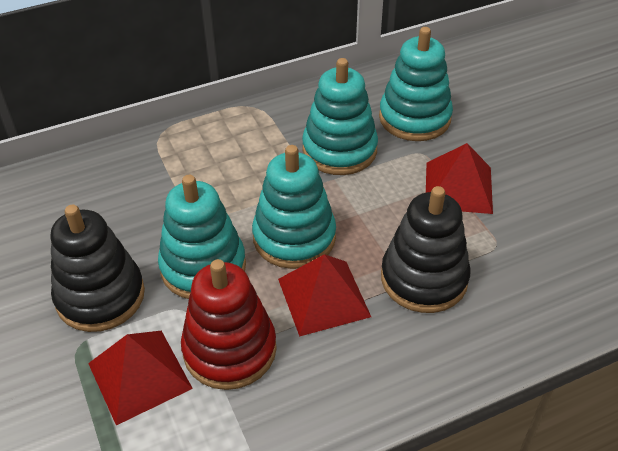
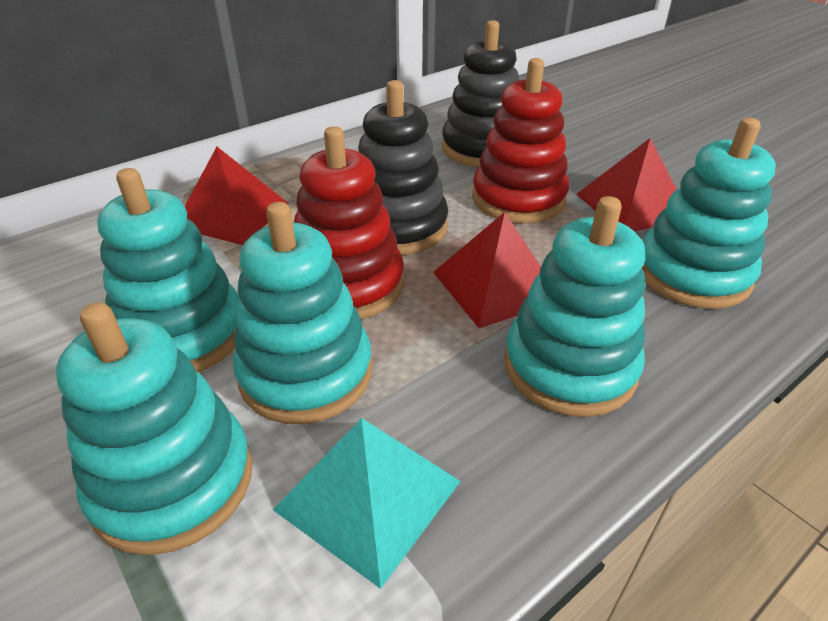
red stacking toy: 1 -> 2
turquoise pyramid: 0 -> 1
turquoise stacking toy: 4 -> 5

